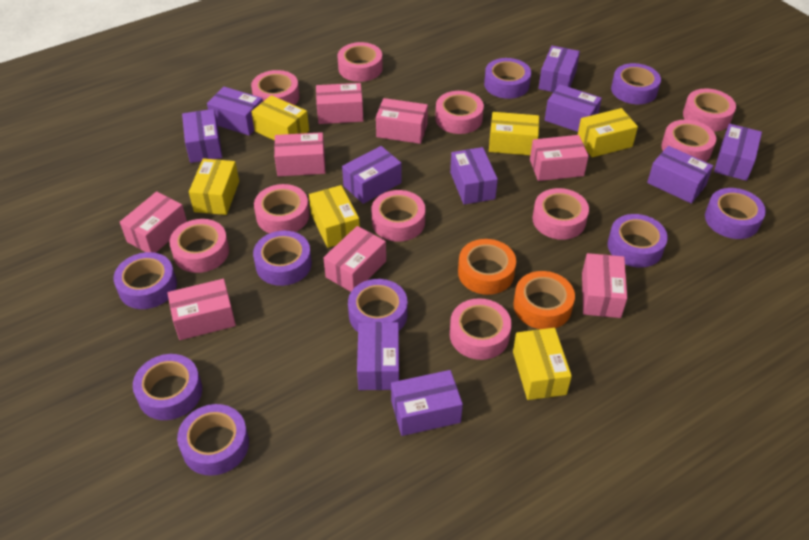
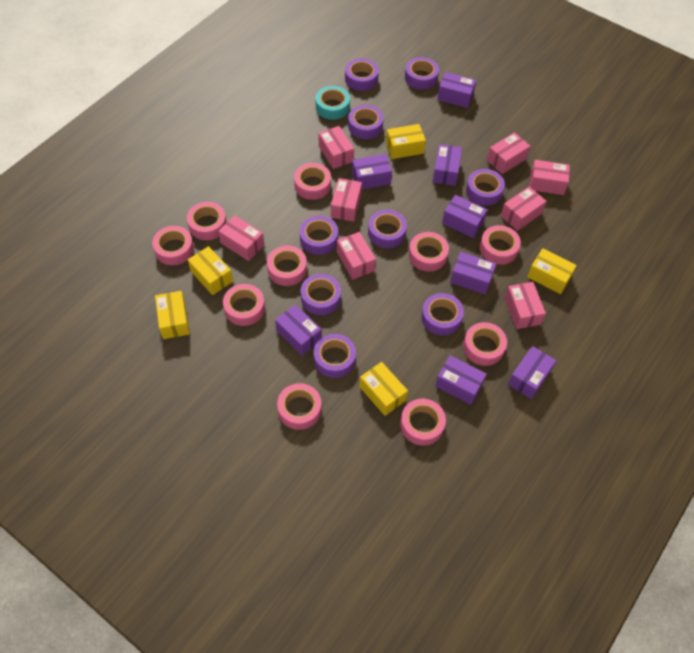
orange tape: 2 -> 0
purple box: 10 -> 8
turquoise tape: 0 -> 1
yellow box: 6 -> 5

